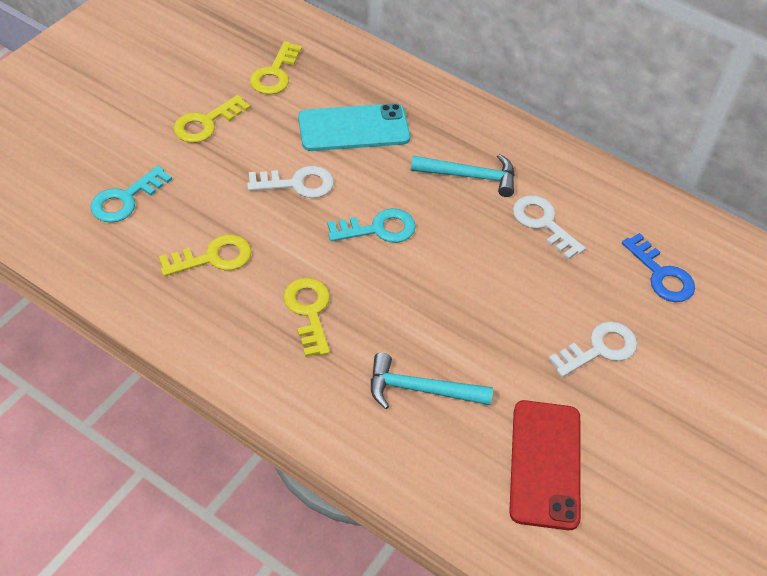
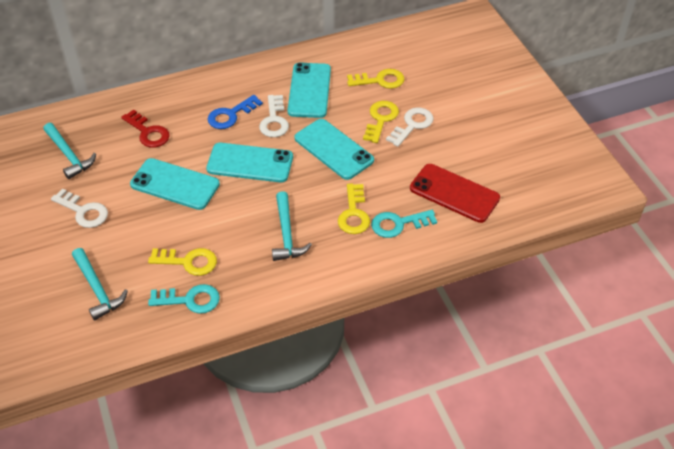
red key: 0 -> 1
turquoise hammer: 2 -> 3
turquoise phone: 1 -> 4

